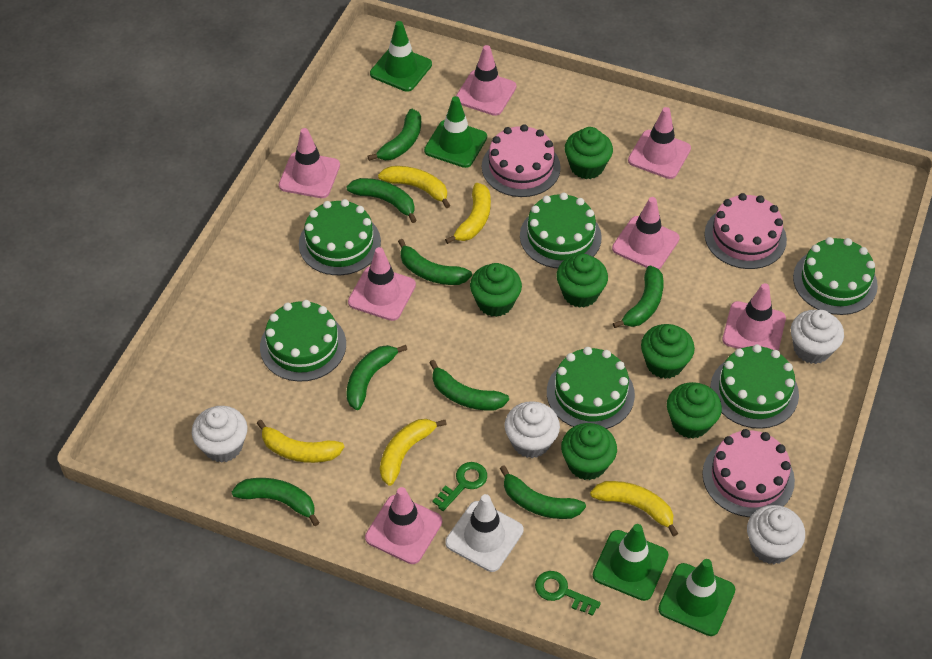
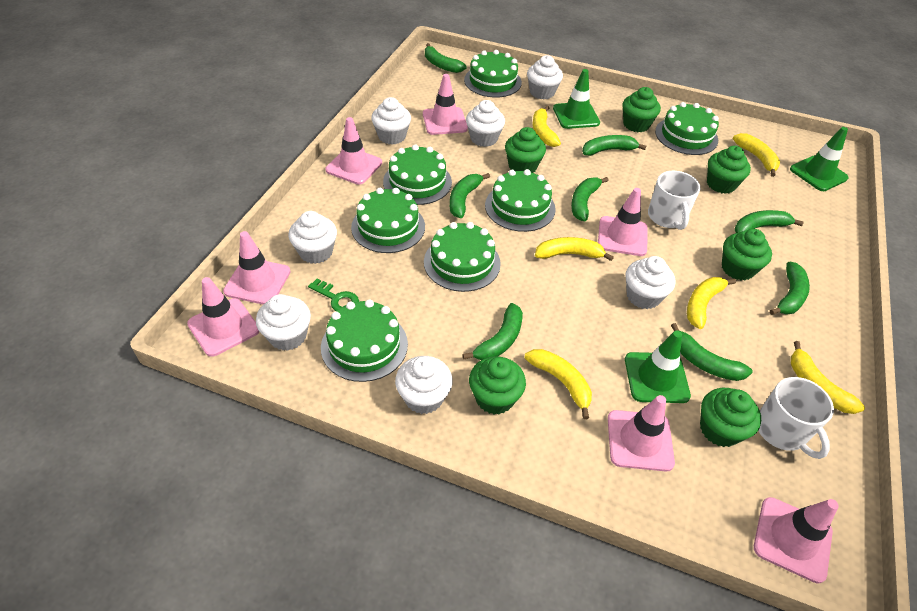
green cake: 6 -> 7
green key: 2 -> 1
green traffic cone: 4 -> 3
pink cake: 3 -> 0
white cupcake: 4 -> 7
white mug: 0 -> 2
white traffic cone: 1 -> 0
yellow banana: 5 -> 6

